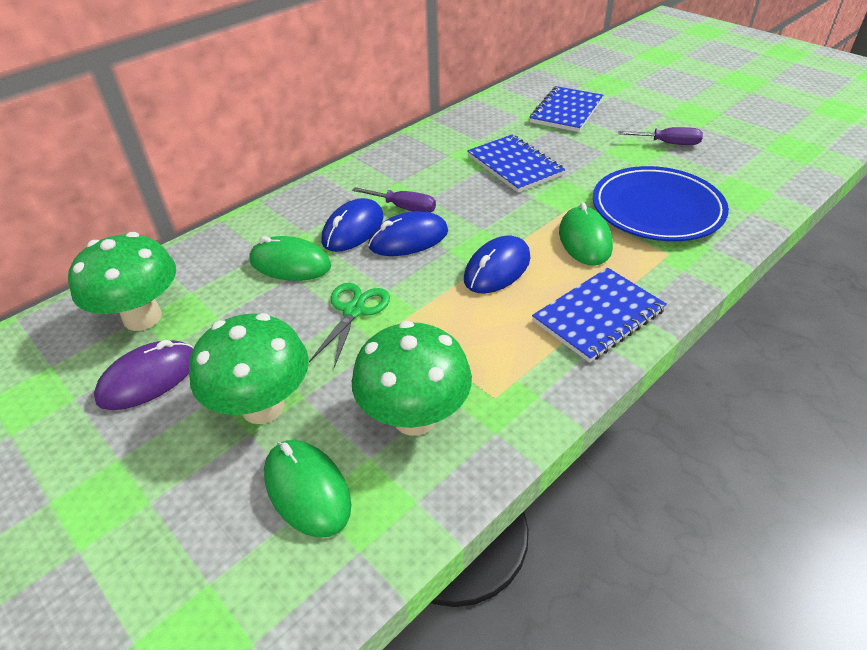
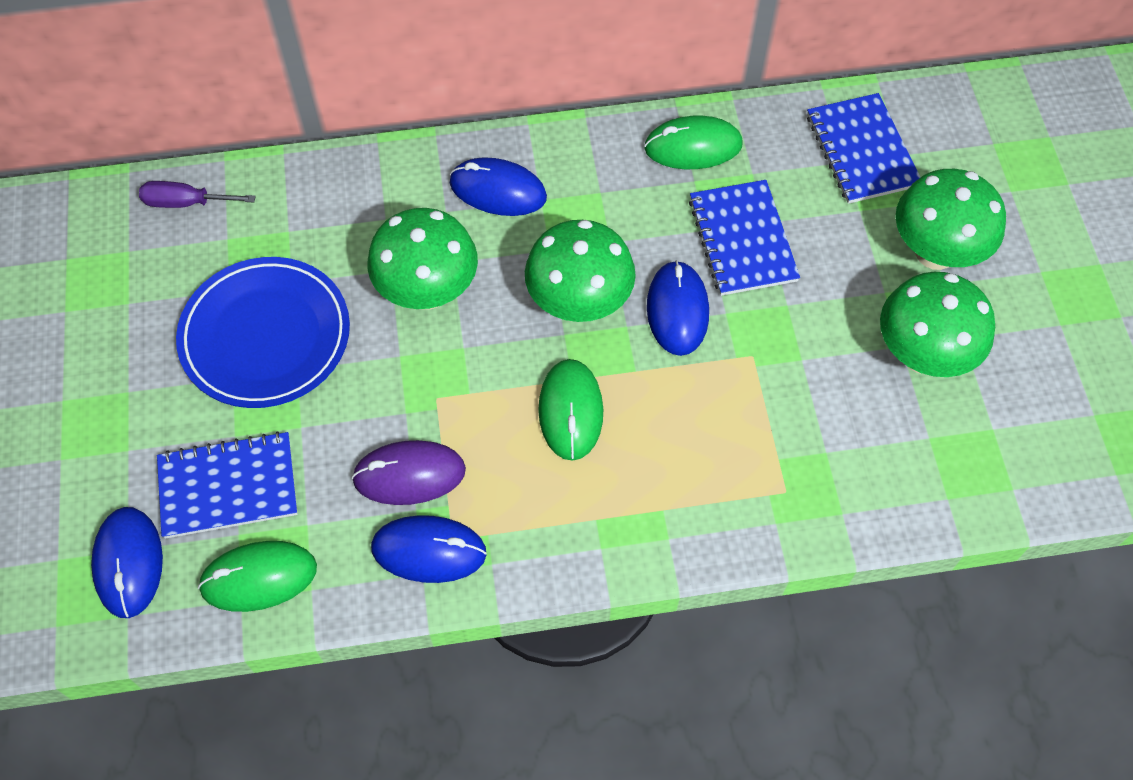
blue mouse: 3 -> 4
green mushroom: 3 -> 4
green scissors: 1 -> 0
purple screwdriver: 2 -> 1

